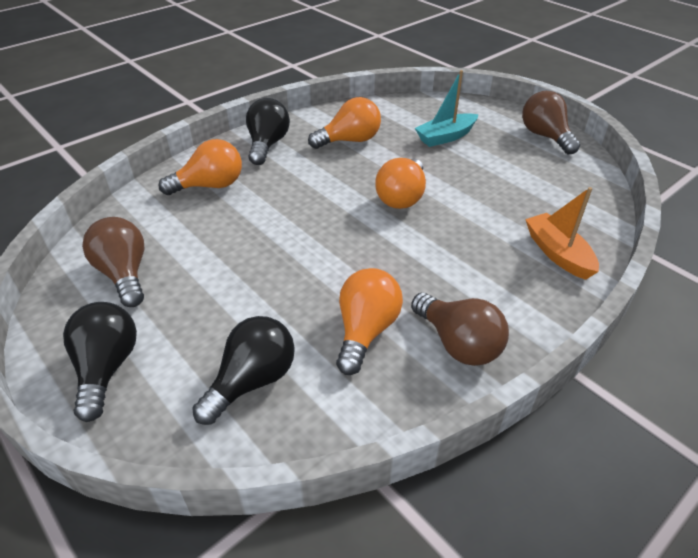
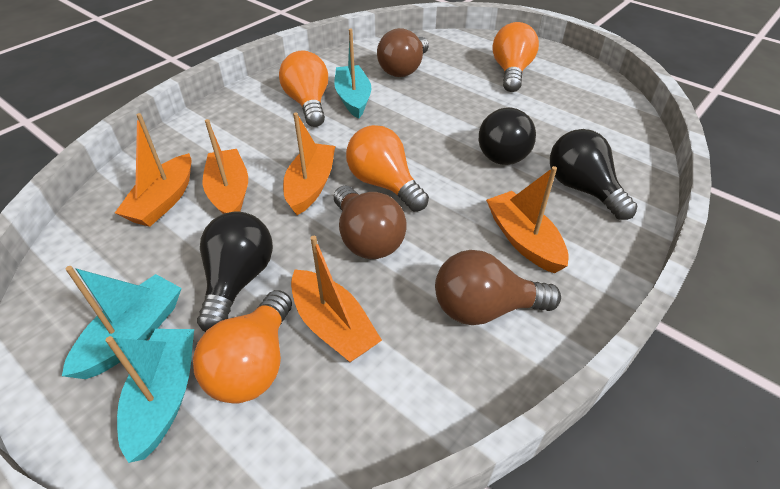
orange boat: 1 -> 5
turquoise boat: 1 -> 3

